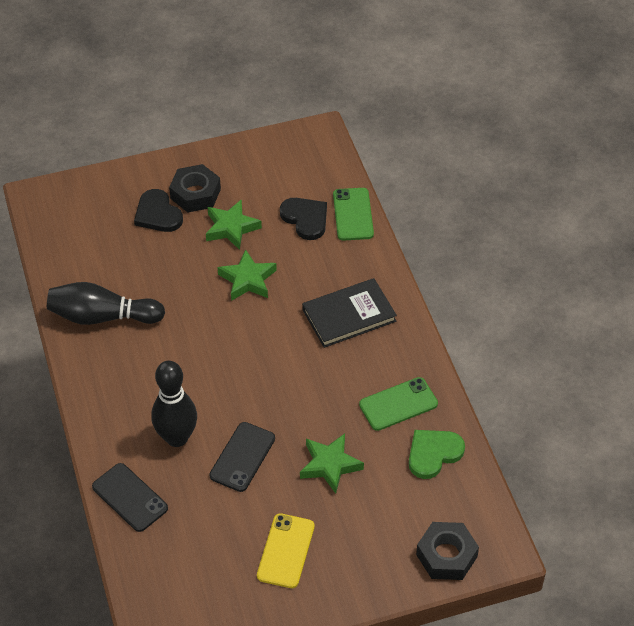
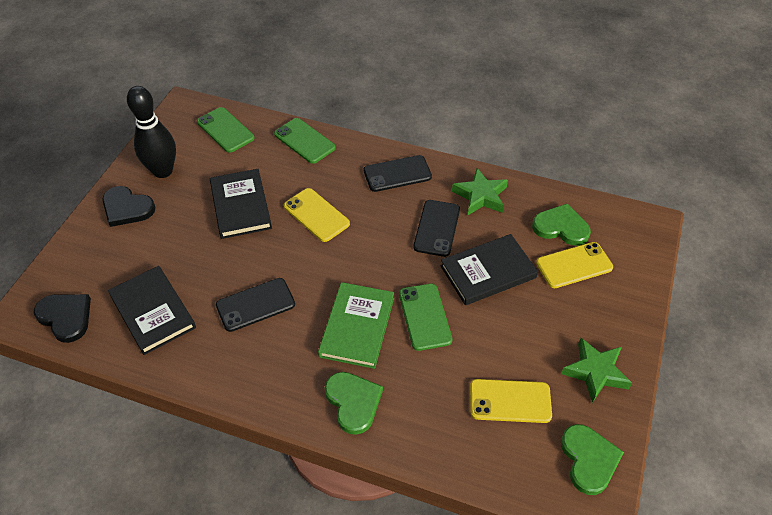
black book: 1 -> 3
black bowling pin: 2 -> 1
black nut: 2 -> 0
black phone: 2 -> 3
green book: 0 -> 1
green heart: 1 -> 3
green phone: 2 -> 3
green star: 3 -> 2
yellow phone: 1 -> 3

